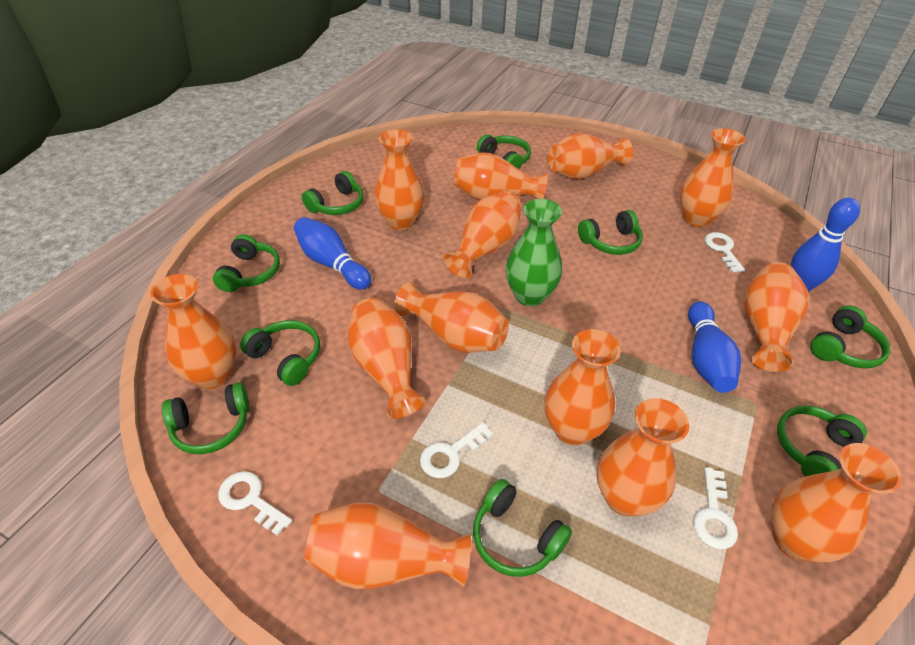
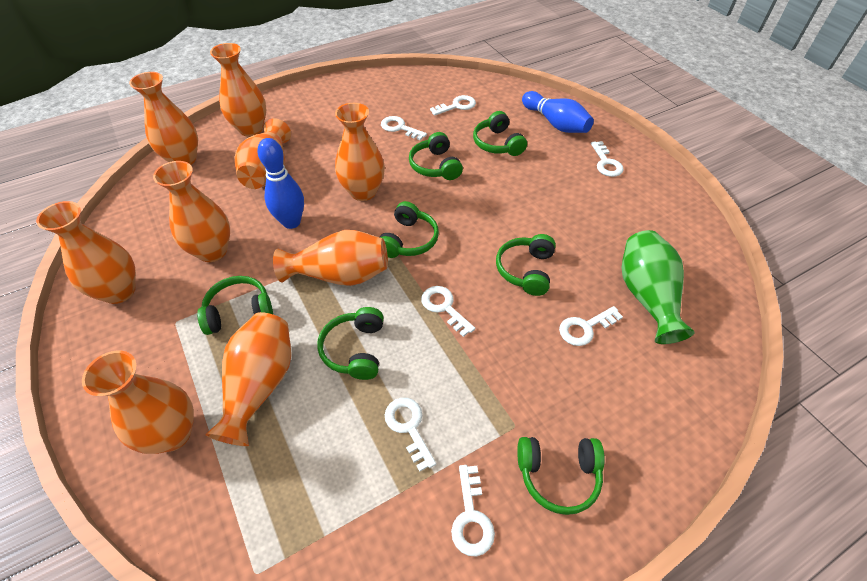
blue bowling pin: 3 -> 2
green headphones: 9 -> 7
orange vase: 13 -> 9
white key: 4 -> 7

